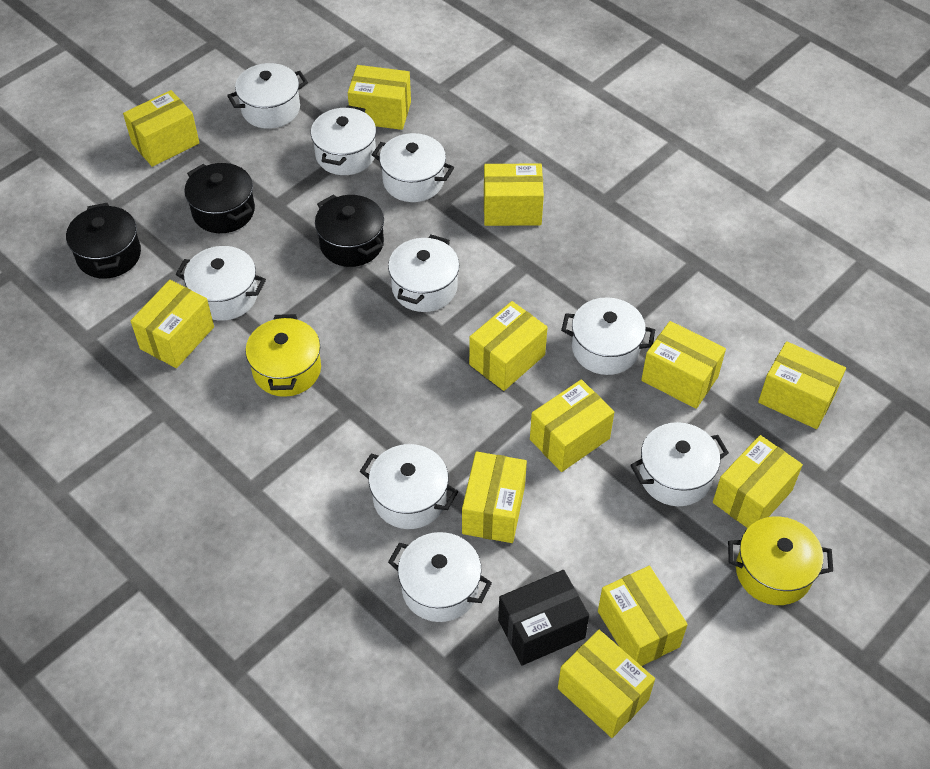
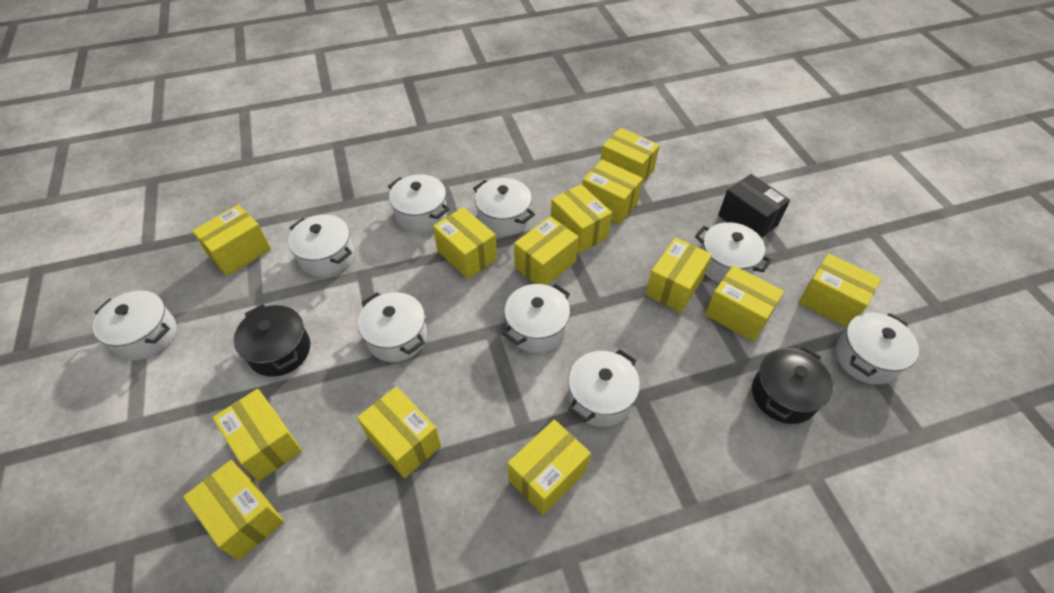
black pot: 3 -> 2
yellow box: 12 -> 13
yellow pot: 2 -> 0

